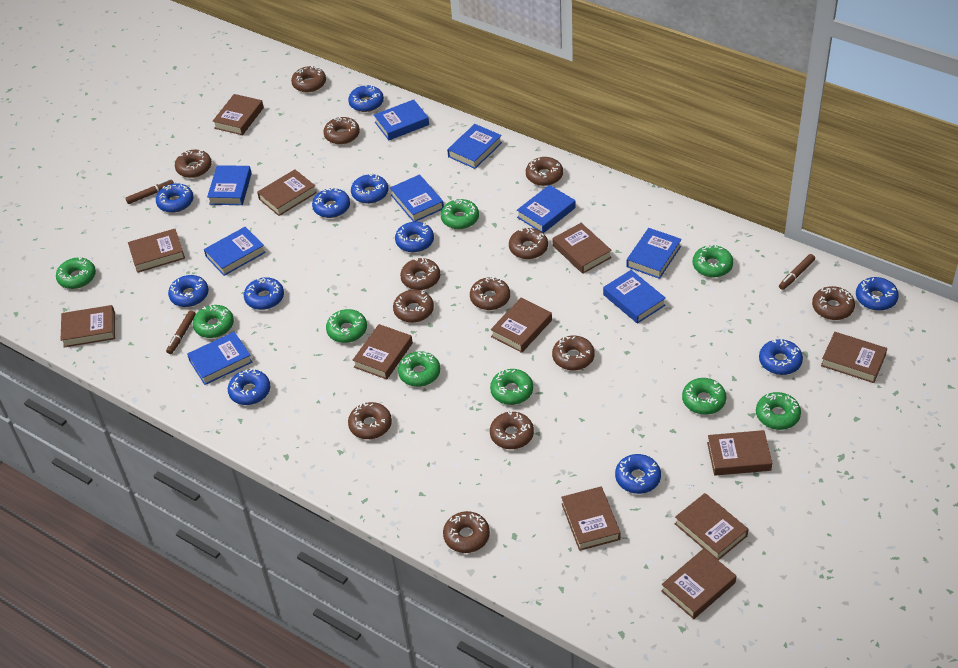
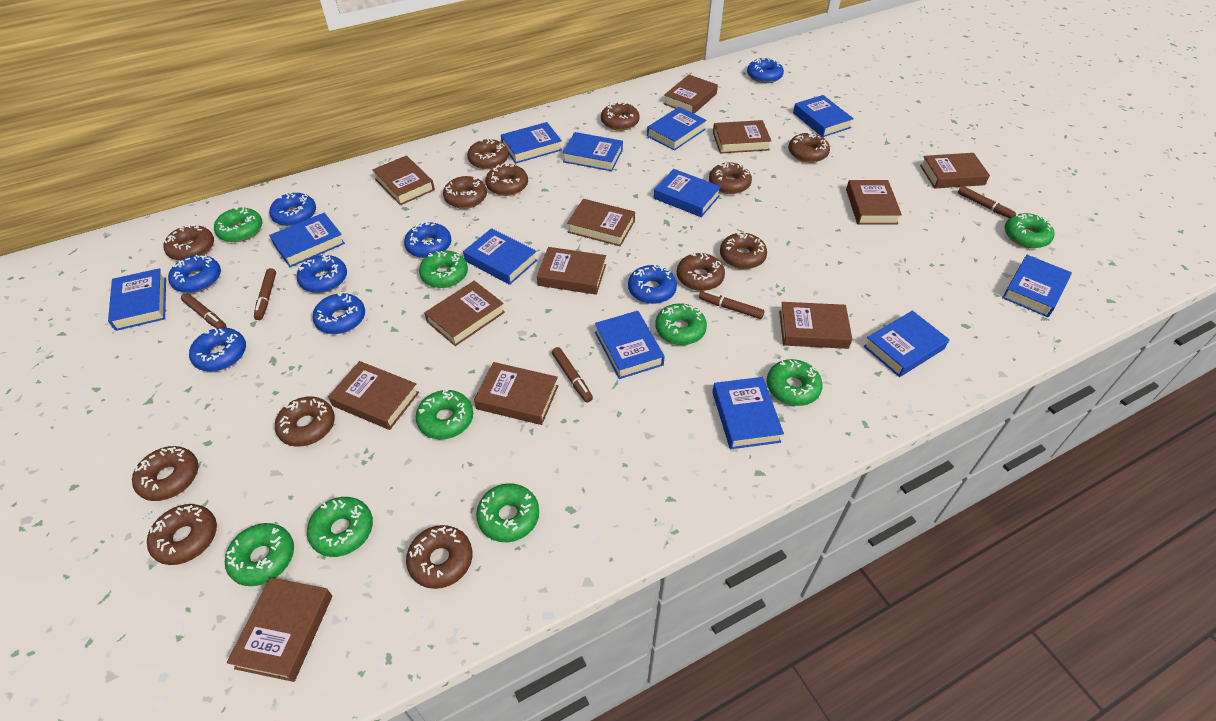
blue book: 9 -> 12
blue donut: 11 -> 8
brown marker: 3 -> 5

